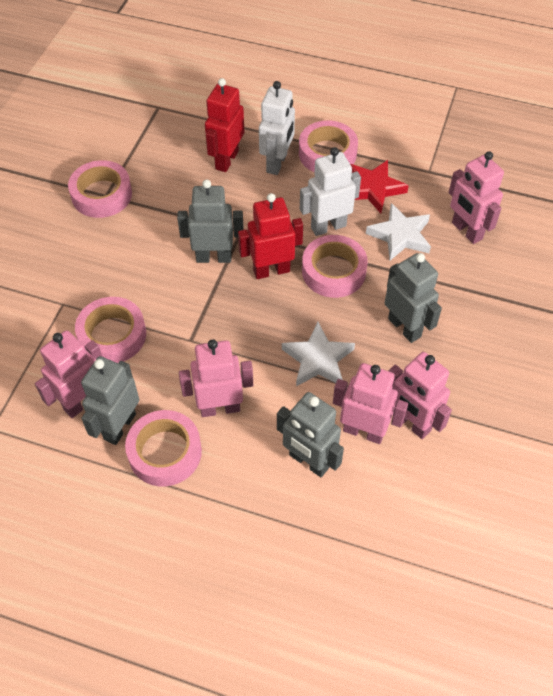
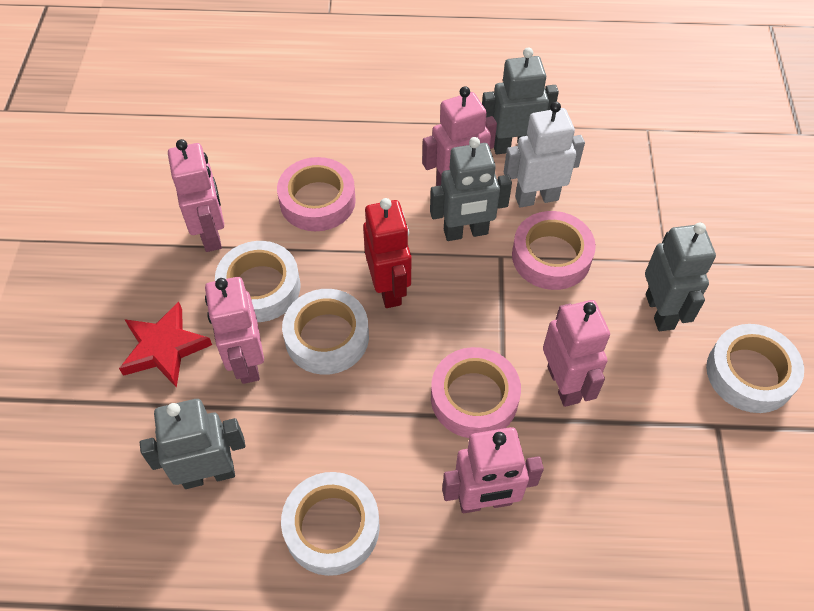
pink tape: 5 -> 3
red robot: 2 -> 1
white robot: 2 -> 1
white star: 2 -> 0
white tape: 0 -> 4

